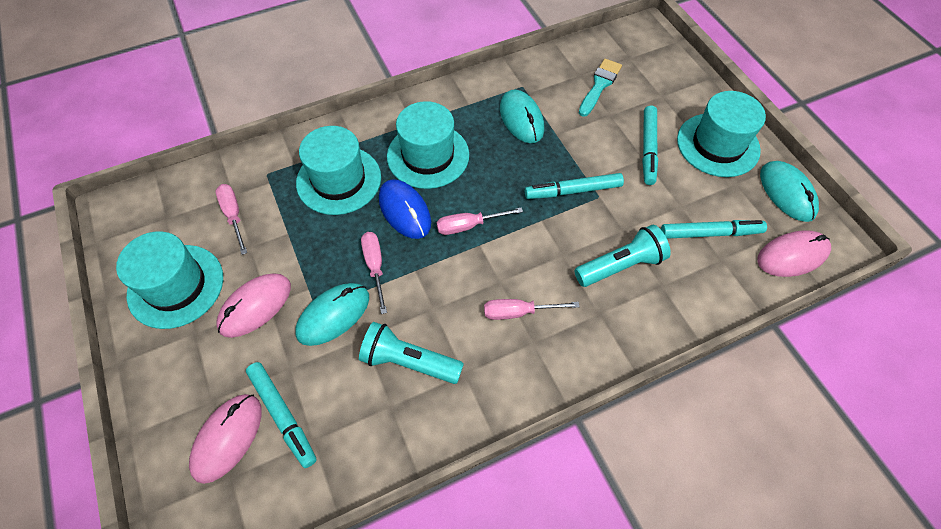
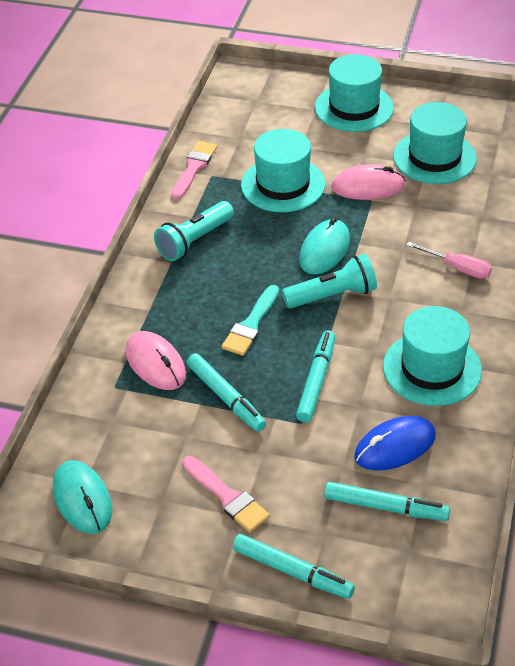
pink brush: 0 -> 2
pink mouse: 3 -> 2
pink screwdriver: 4 -> 1
turquoise mouse: 3 -> 2

